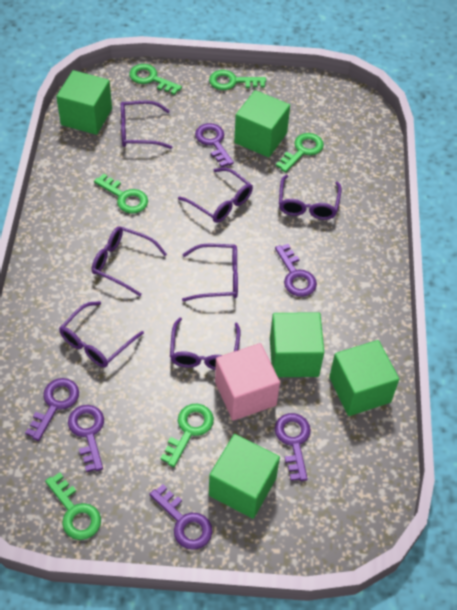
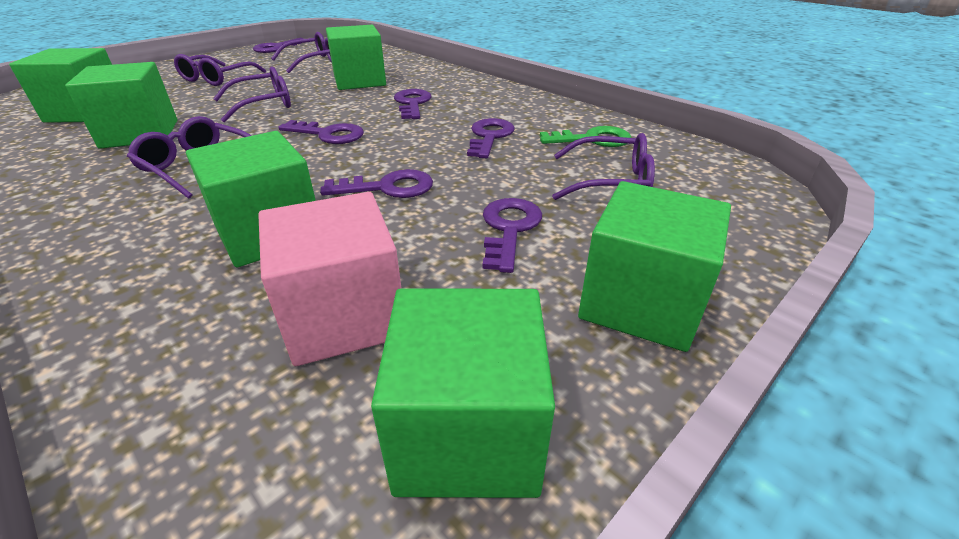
green cube: 5 -> 6
green key: 6 -> 1
purple glasses: 7 -> 5

